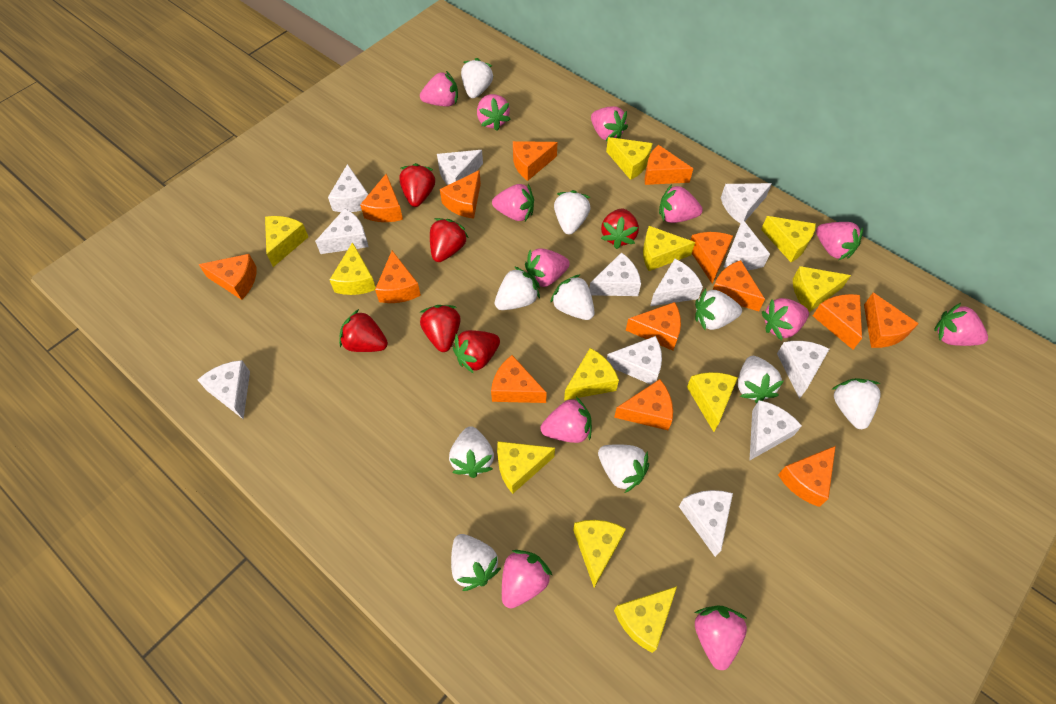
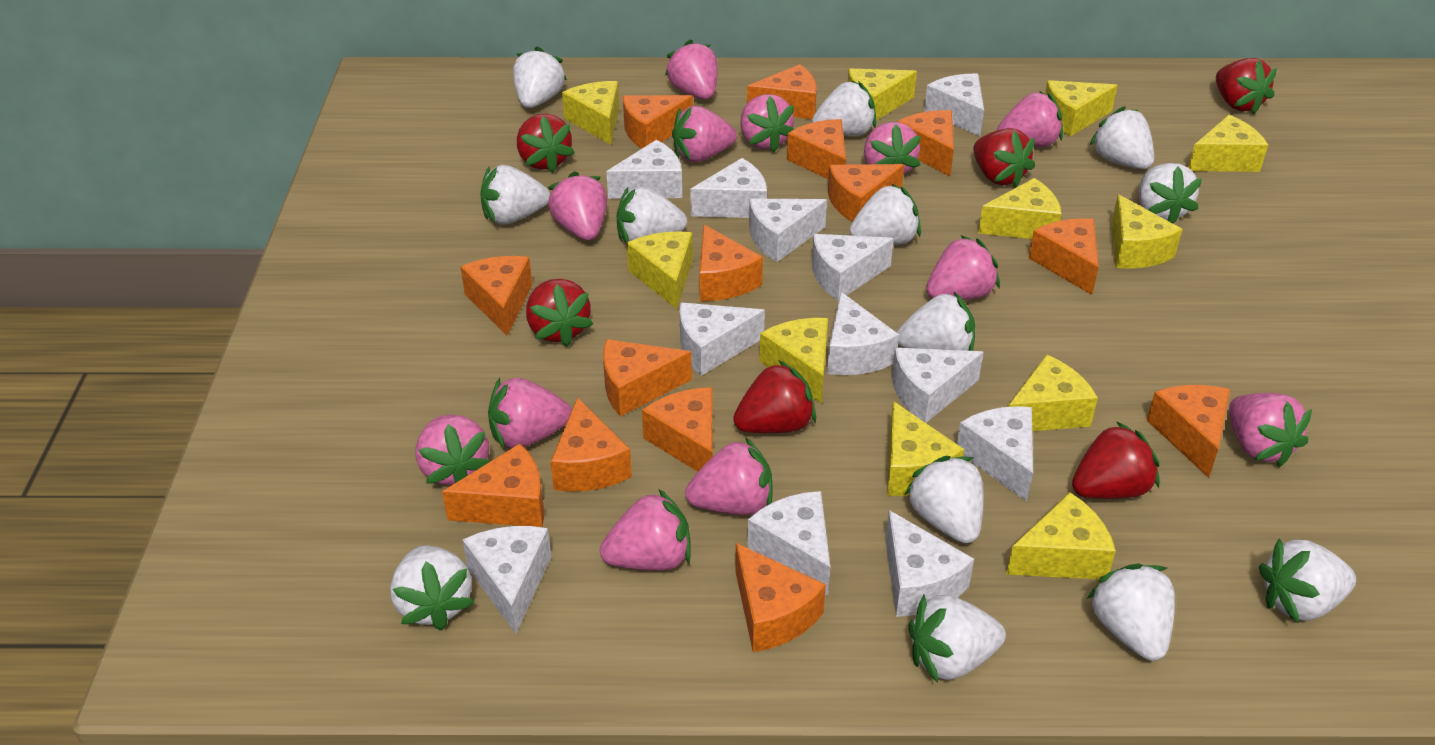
white strawberry: 10 -> 13

